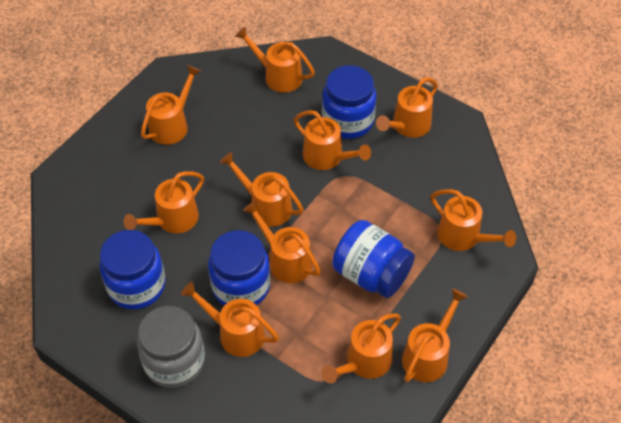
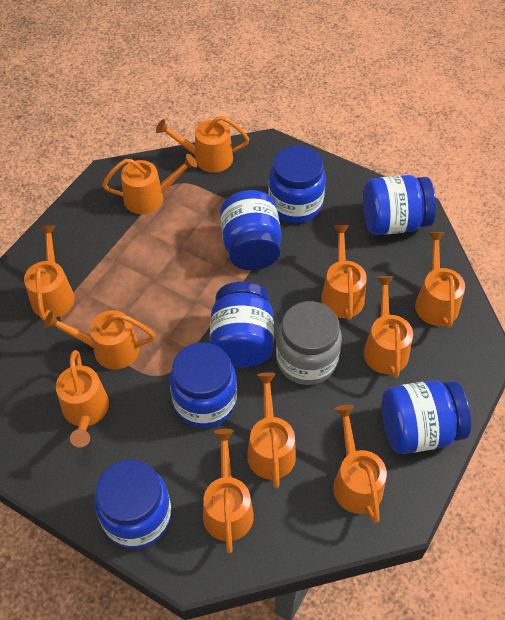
blue jar: 4 -> 7

